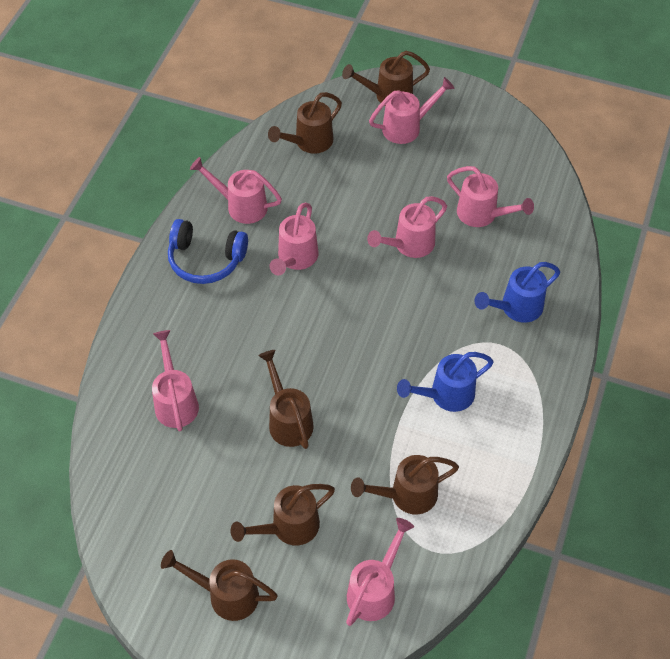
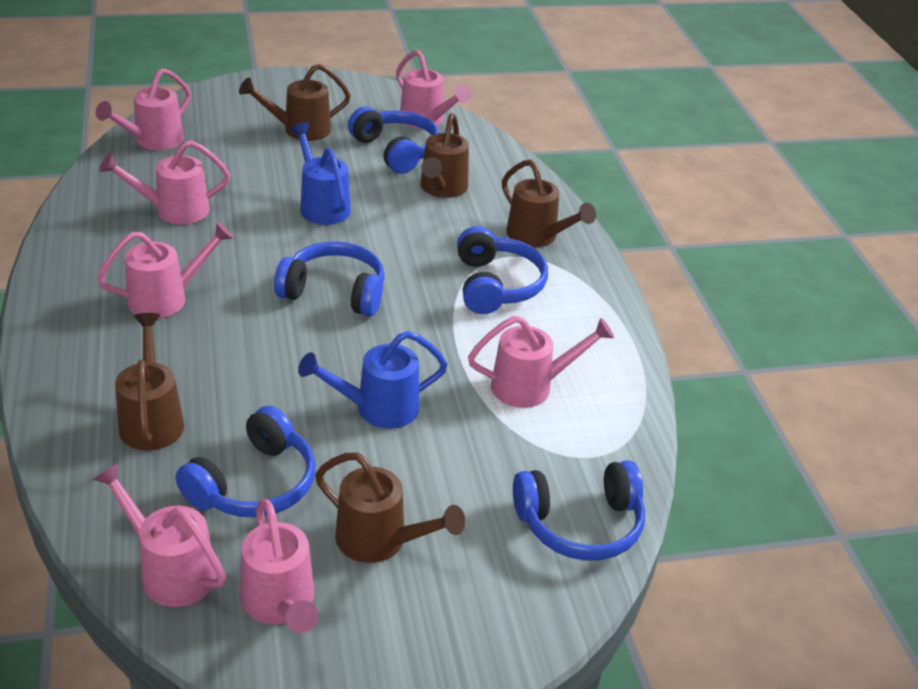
blue headphones: 1 -> 5
brown watering can: 6 -> 5

